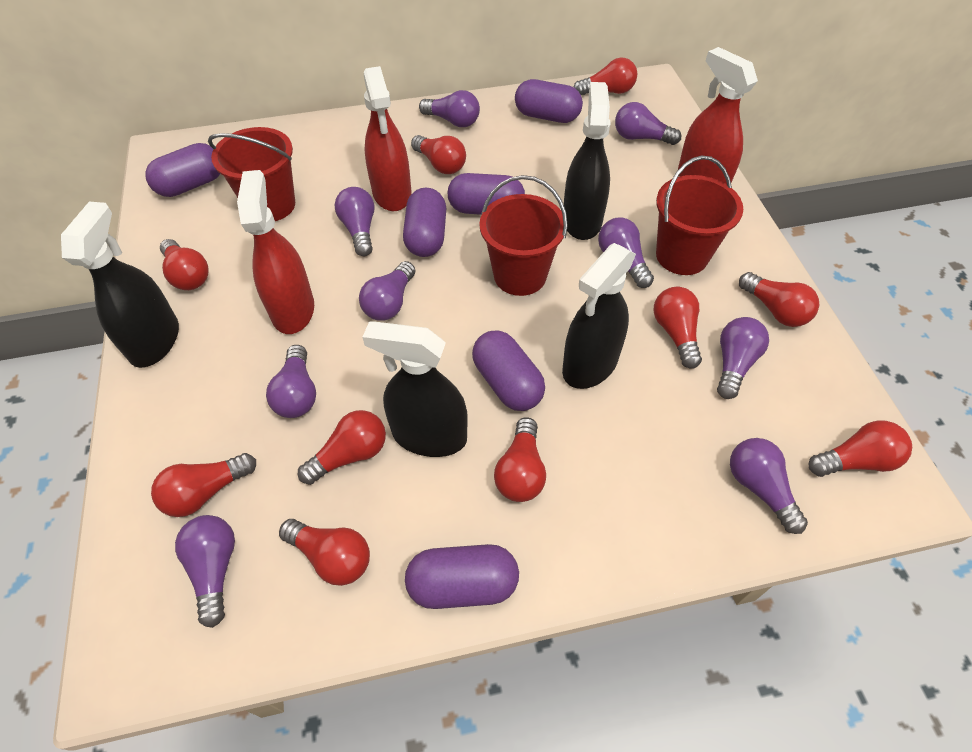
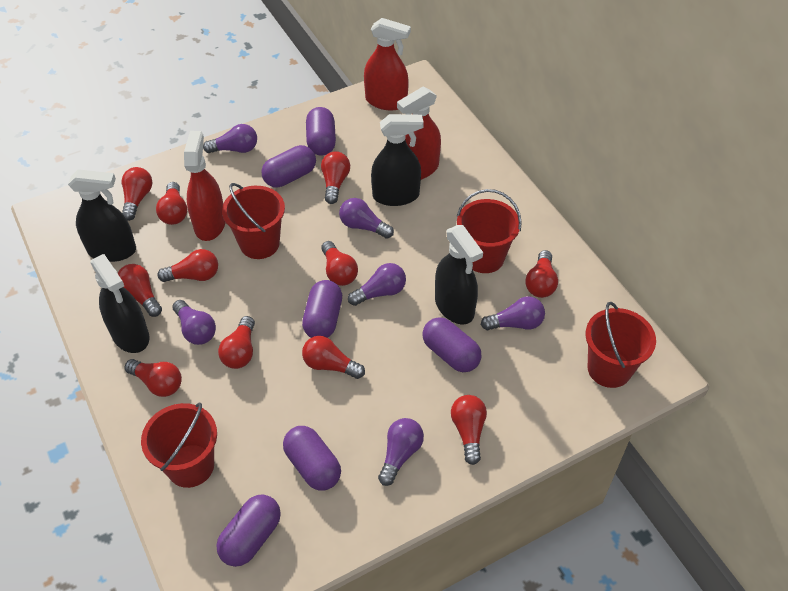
purple light bulb: 9 -> 6
red bucket: 3 -> 4
red light bulb: 10 -> 11

